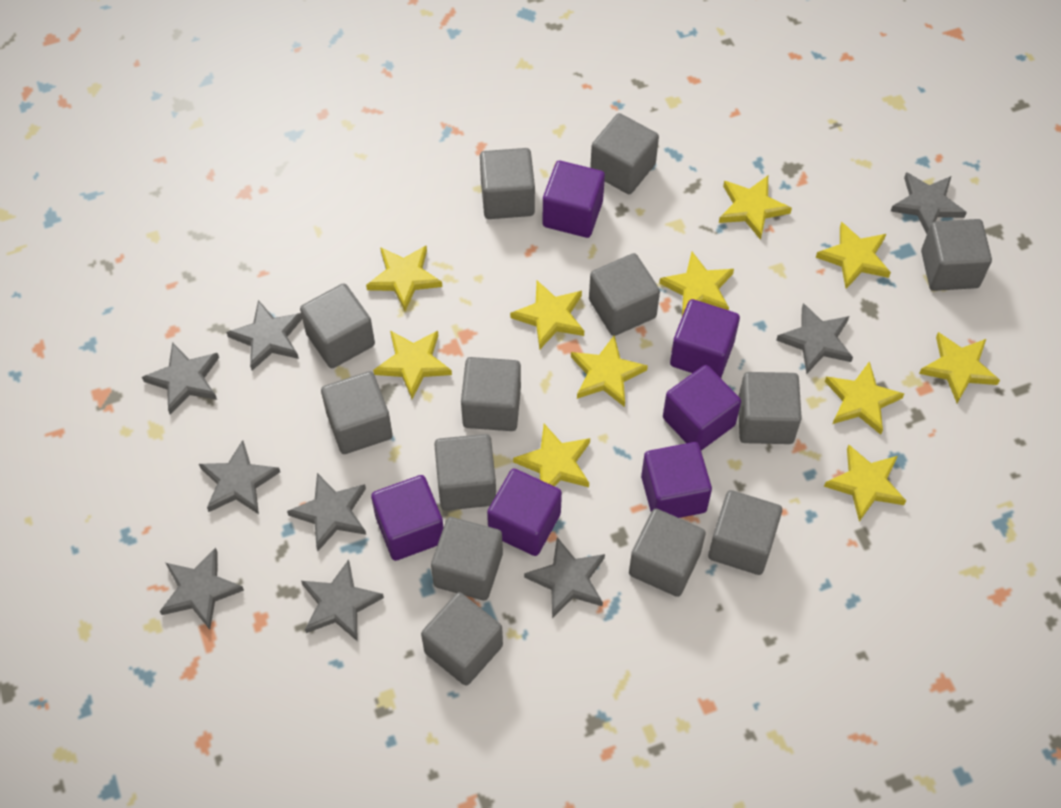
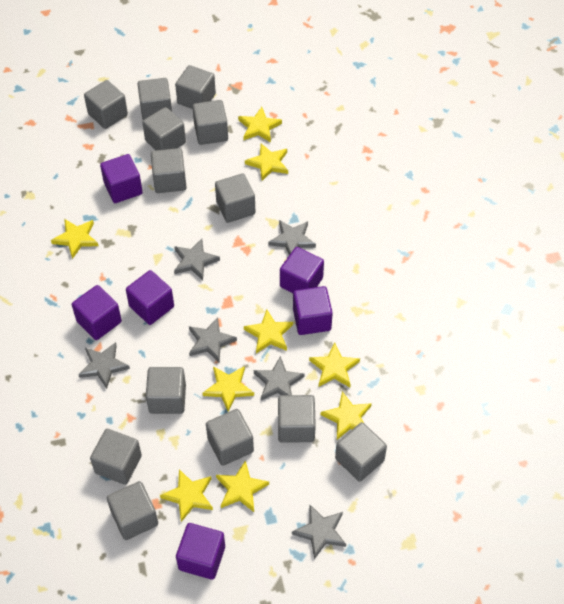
grey star: 9 -> 6
yellow star: 11 -> 9

